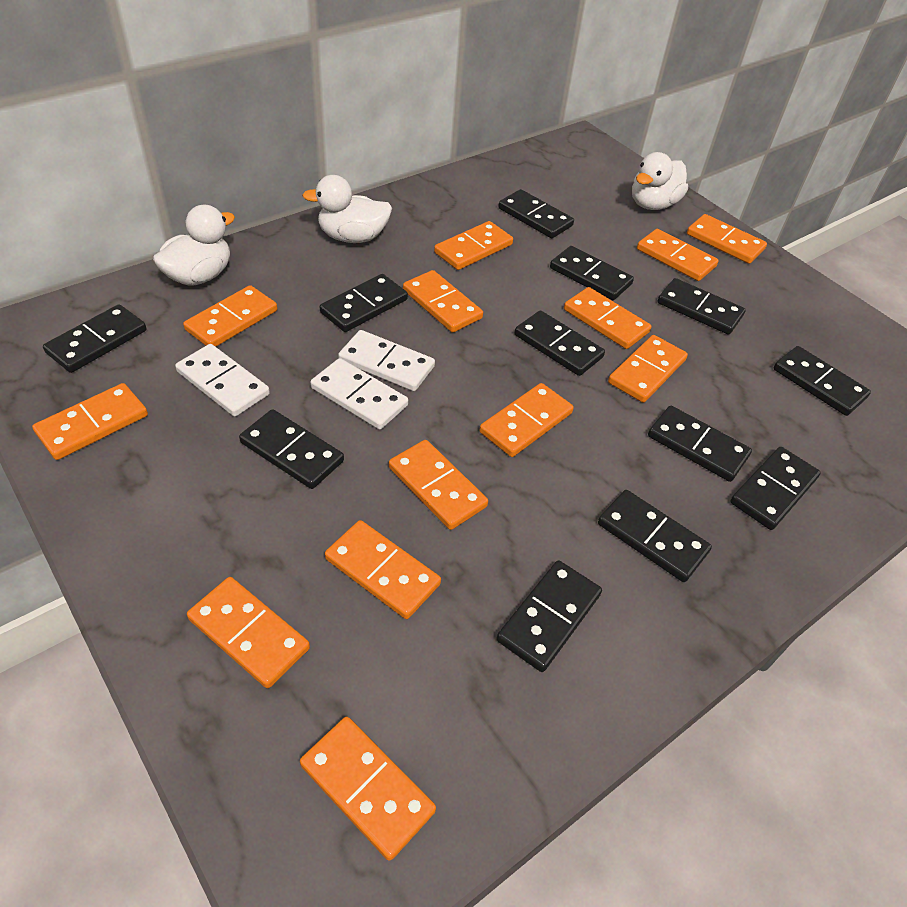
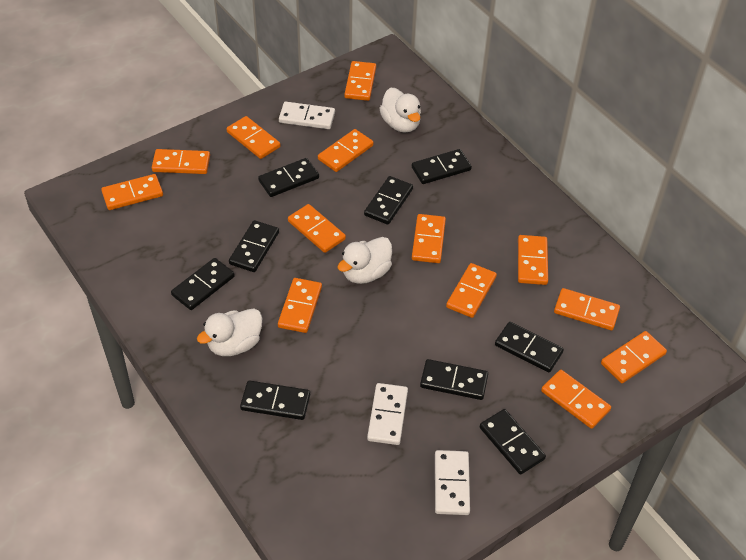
black domino: 12 -> 9

